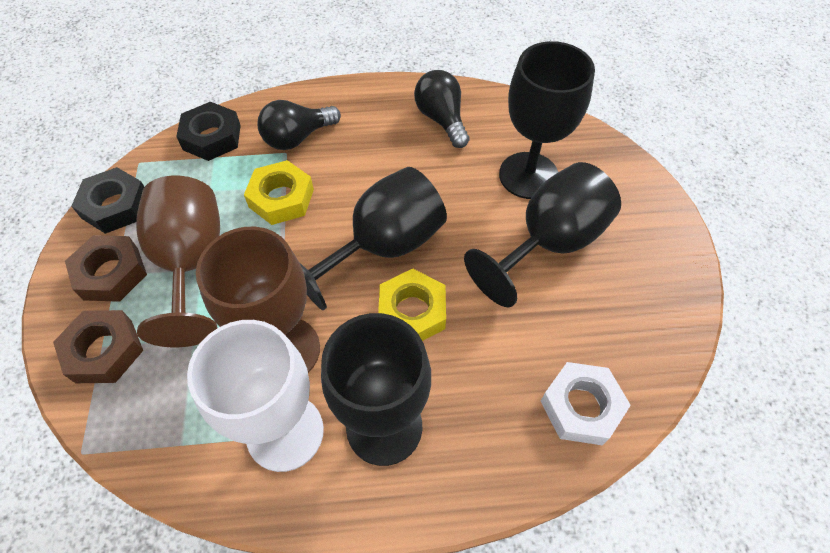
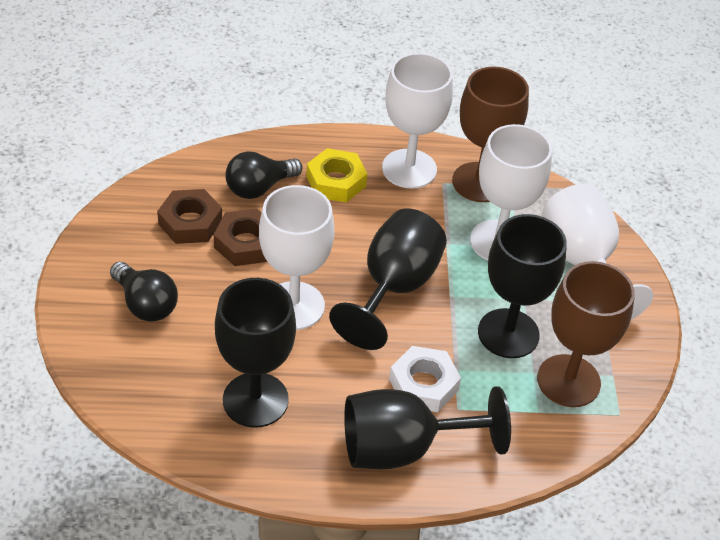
black nut: 2 -> 0
white goblet: 1 -> 4
yellow nut: 2 -> 1

